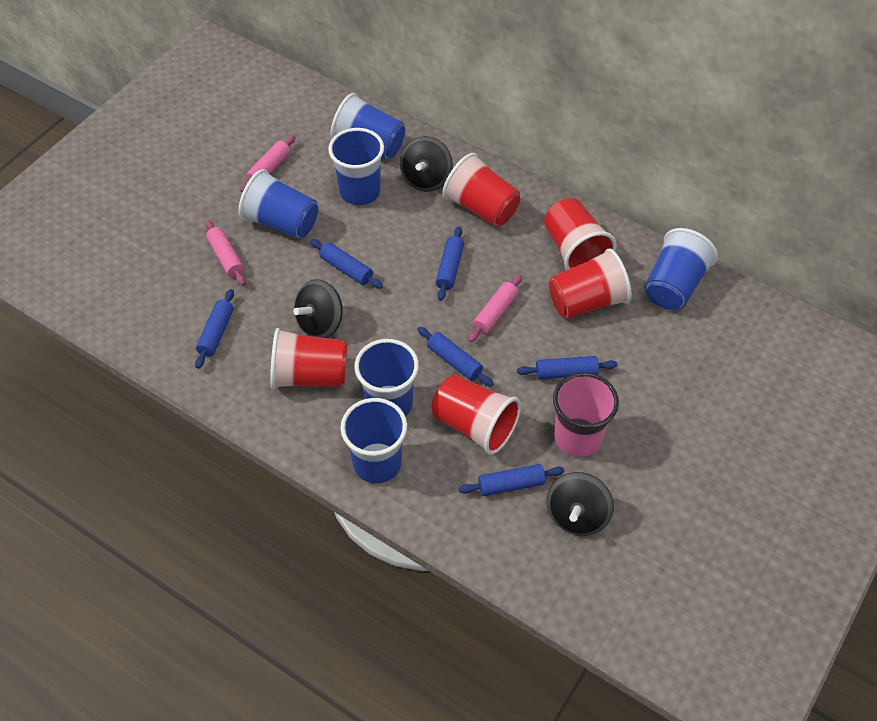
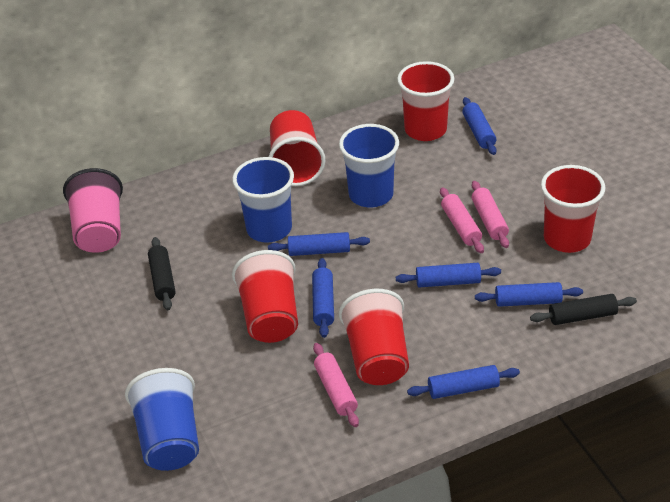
black rolling pin: 0 -> 2
black spinning top: 3 -> 0
blue cup: 6 -> 3

